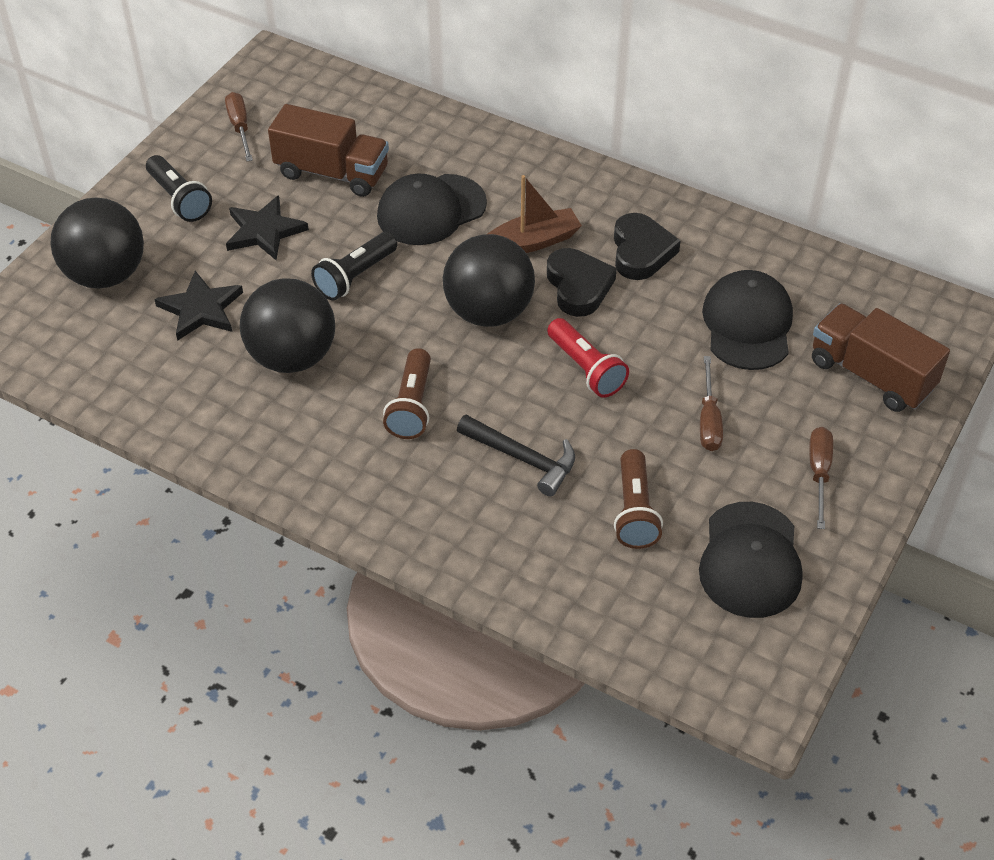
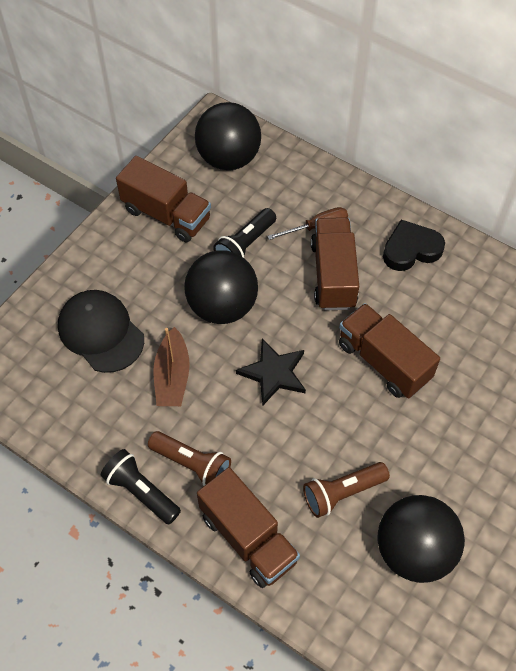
black cap: 3 -> 1
black hammer: 1 -> 0
black heart: 2 -> 1
black star: 2 -> 1
brown screwdriver: 3 -> 1
brown truck: 2 -> 4
red flashlight: 1 -> 0

